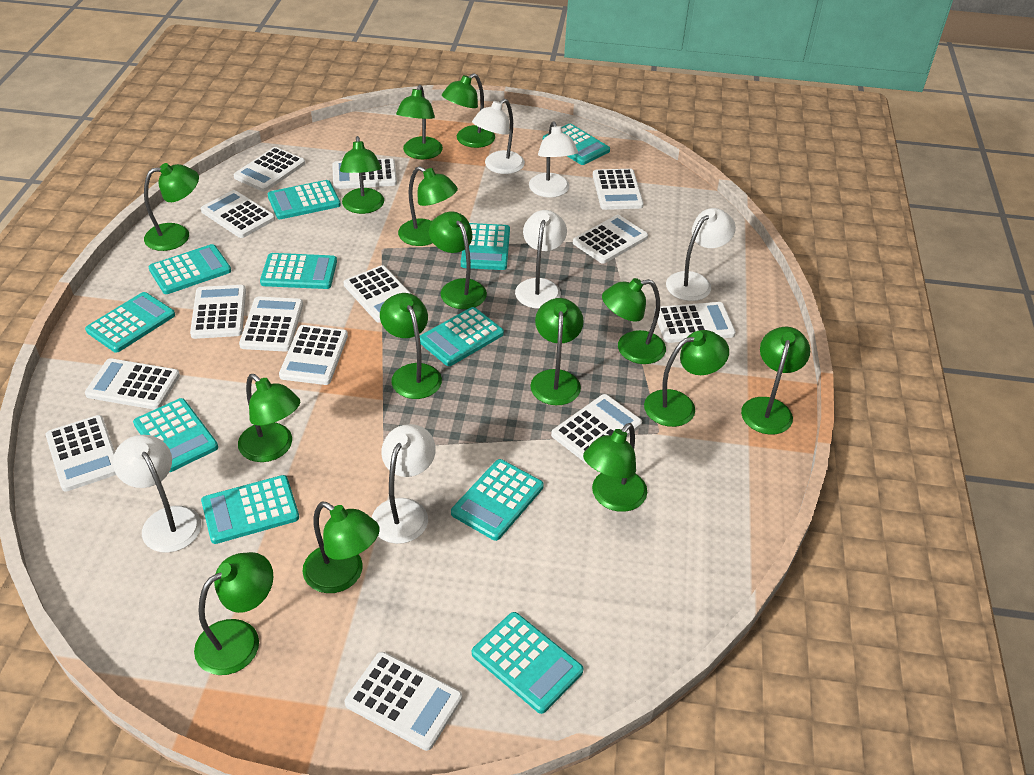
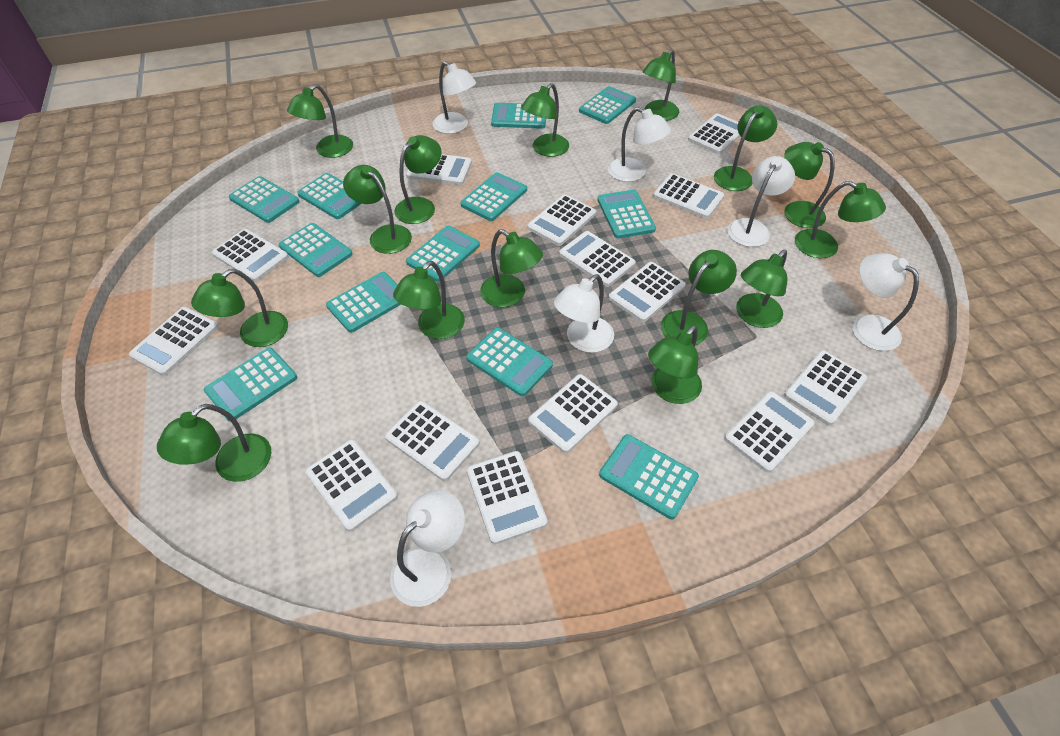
turquoise calculator: 11 -> 12

